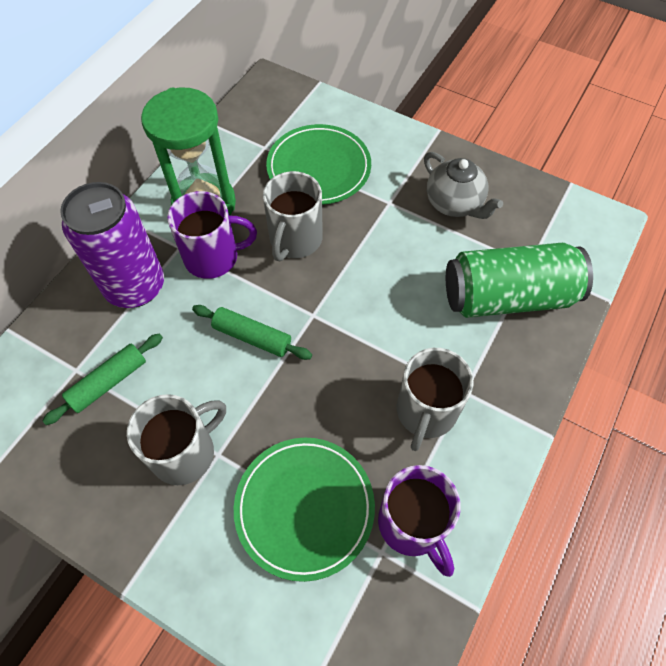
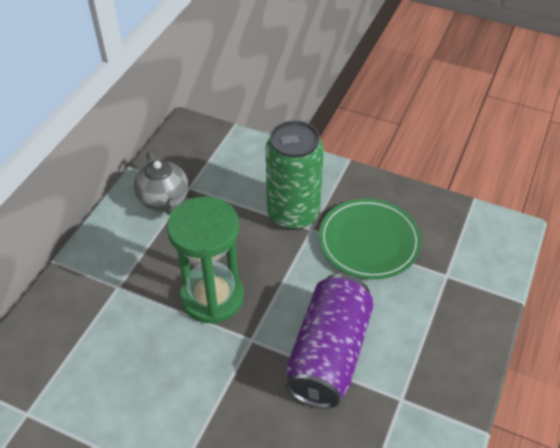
green plate: 2 -> 1
green rolling pin: 2 -> 0
grey mug: 3 -> 0
purple mug: 2 -> 0

